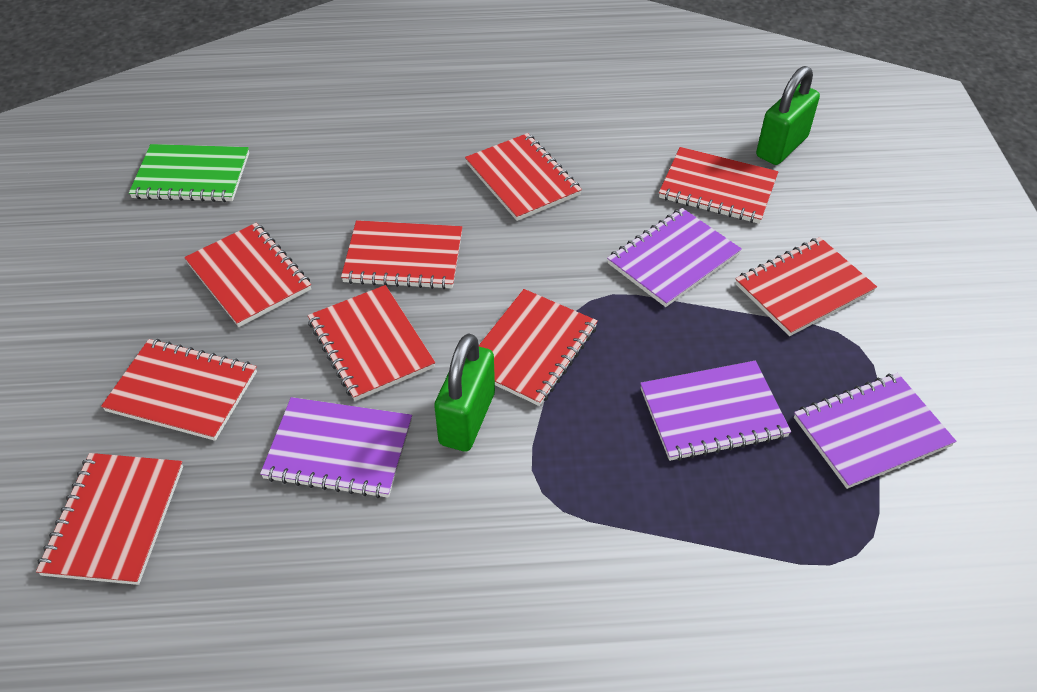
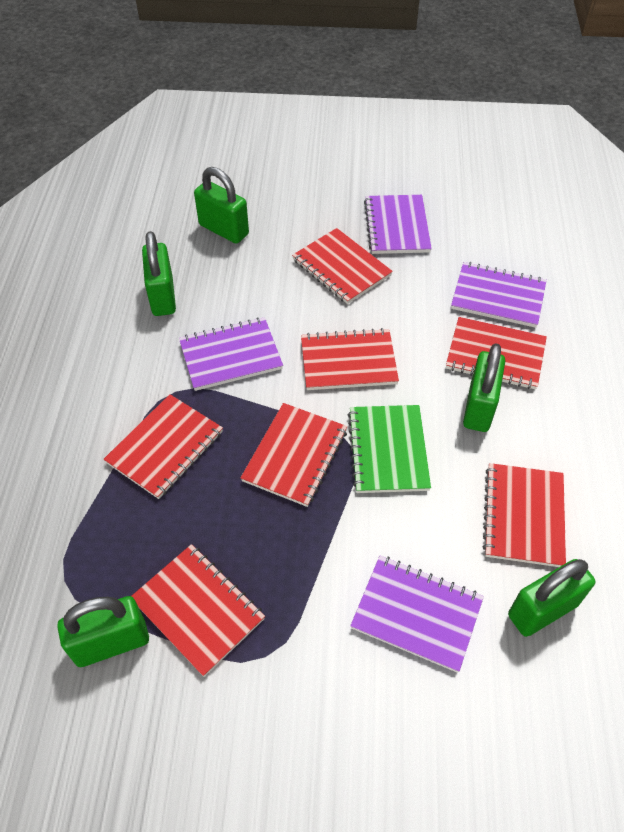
green padlock: 2 -> 5
red notebook: 9 -> 7

